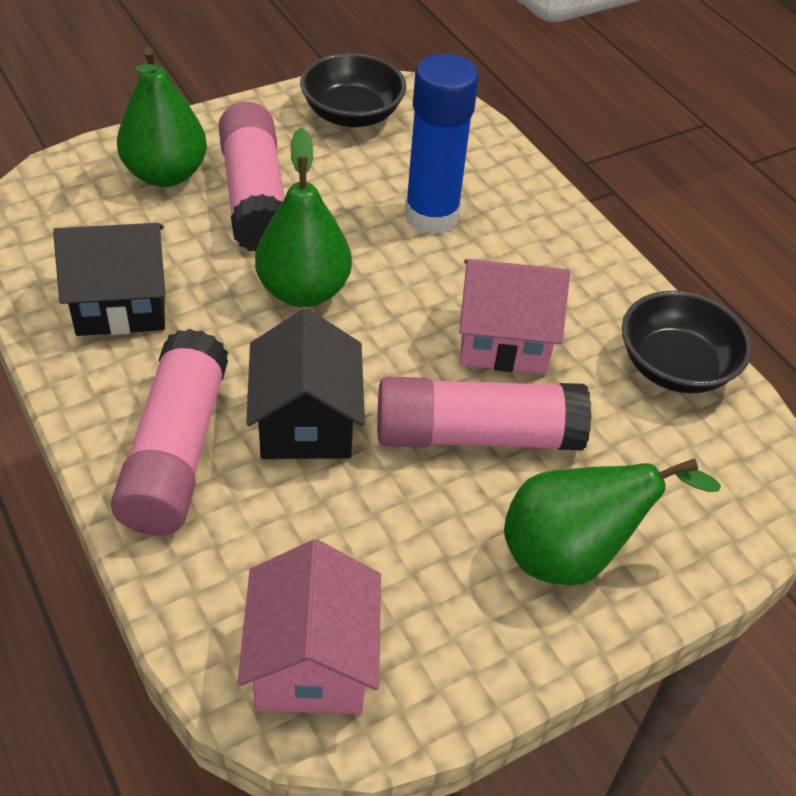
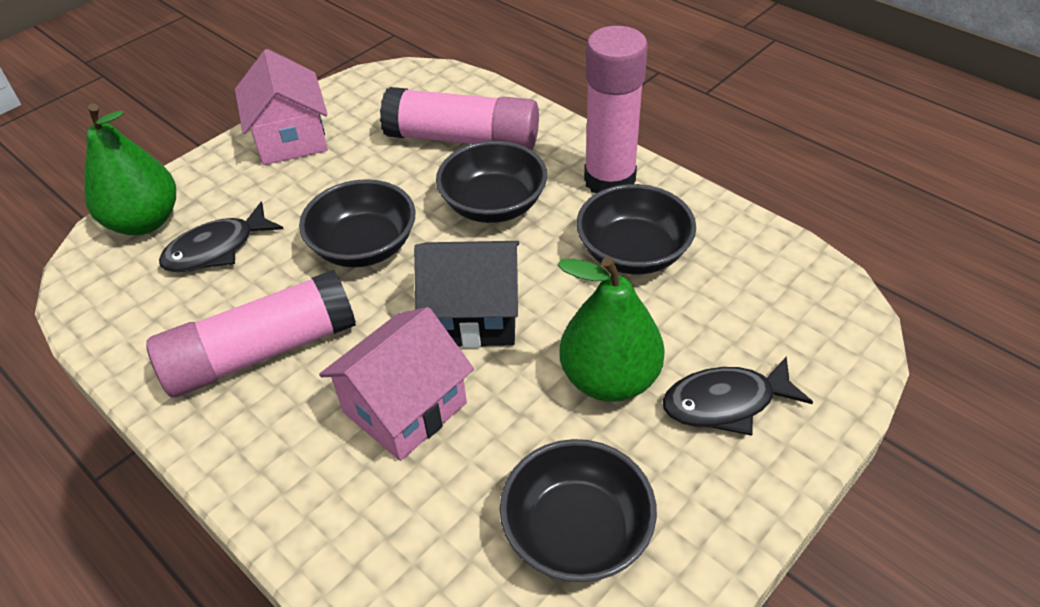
black bowl: 2 -> 4
black fish: 0 -> 2
black house: 2 -> 1
blue glue stick: 1 -> 0
green pear: 3 -> 2

